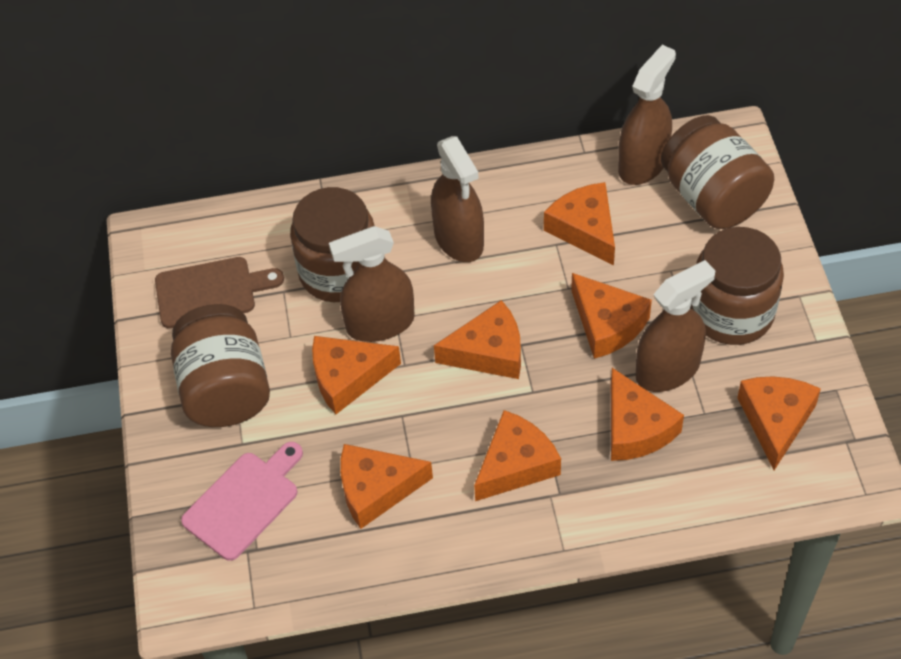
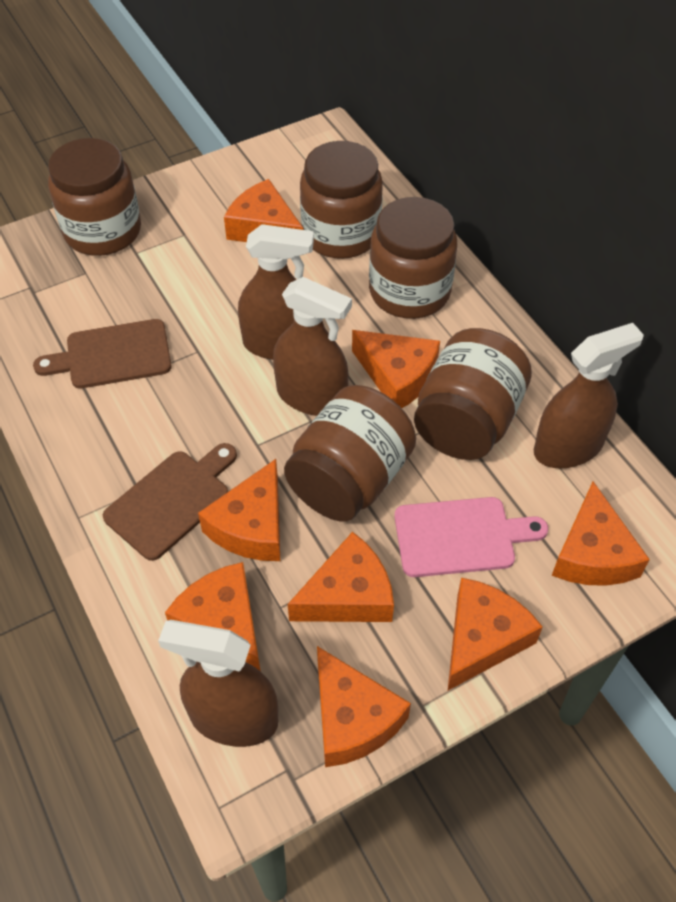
brown cutting board: 1 -> 2
brown jar: 4 -> 5

